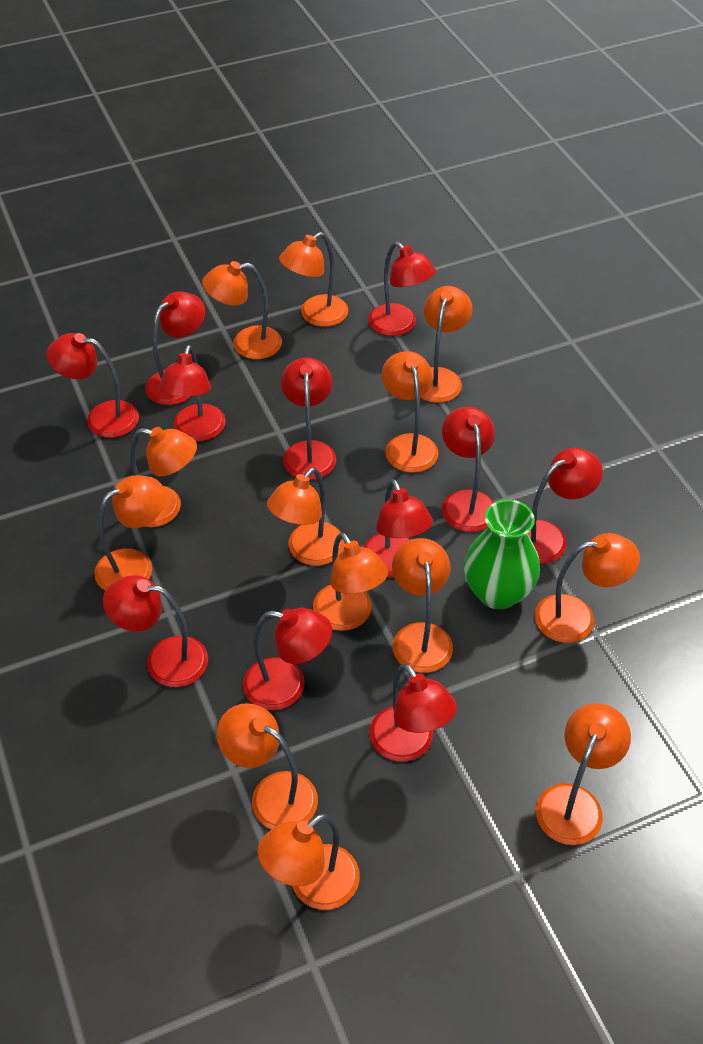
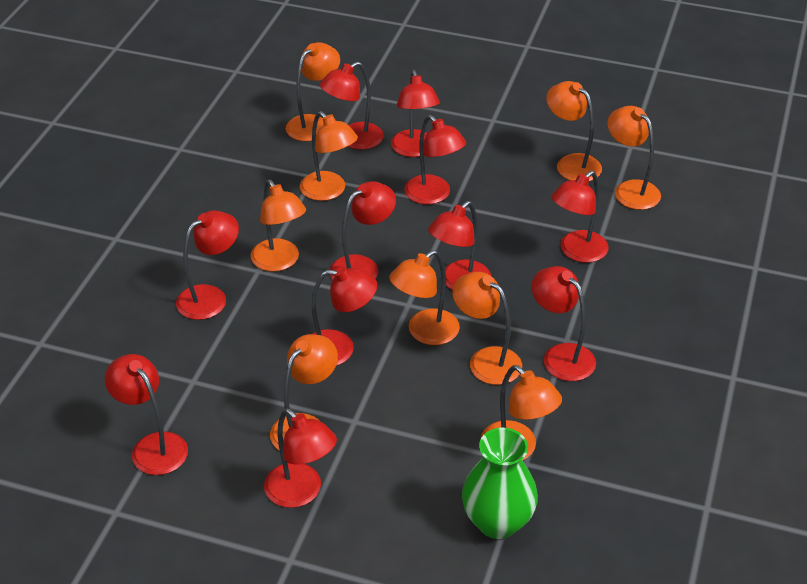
orange lamp: 13 -> 9

